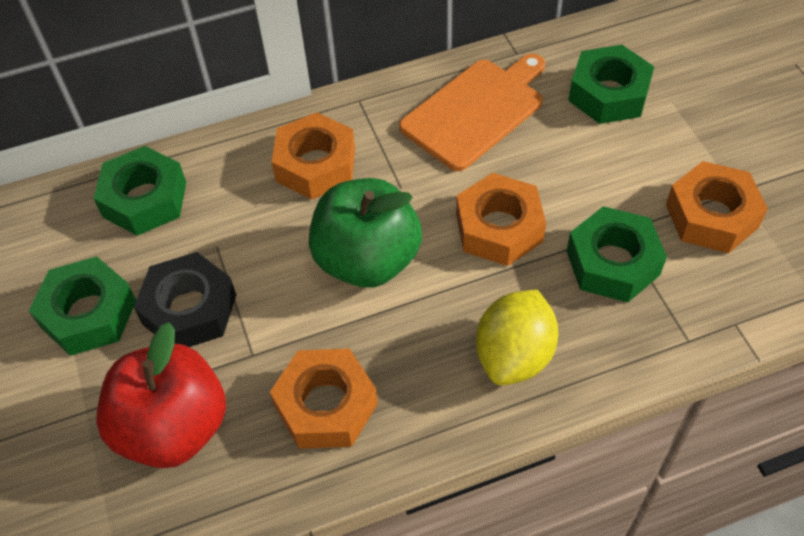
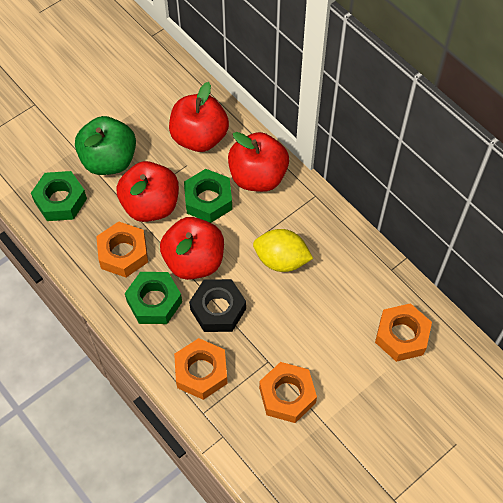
green nut: 4 -> 3
orange cutting board: 1 -> 0
red apple: 1 -> 4

